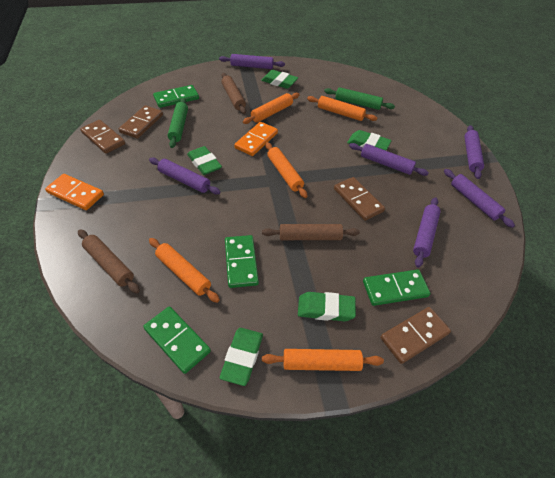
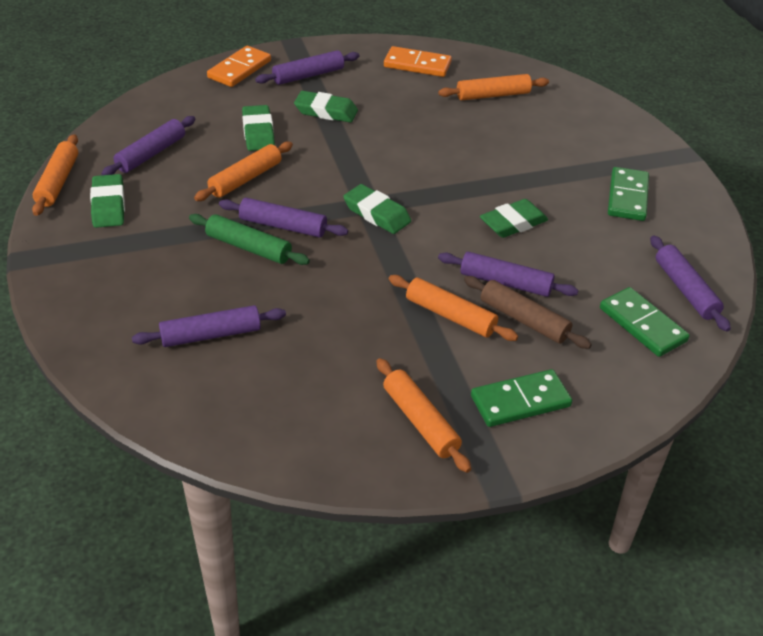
brown domino: 4 -> 0
brown rolling pin: 3 -> 1
green domino: 4 -> 3
green rolling pin: 2 -> 1

